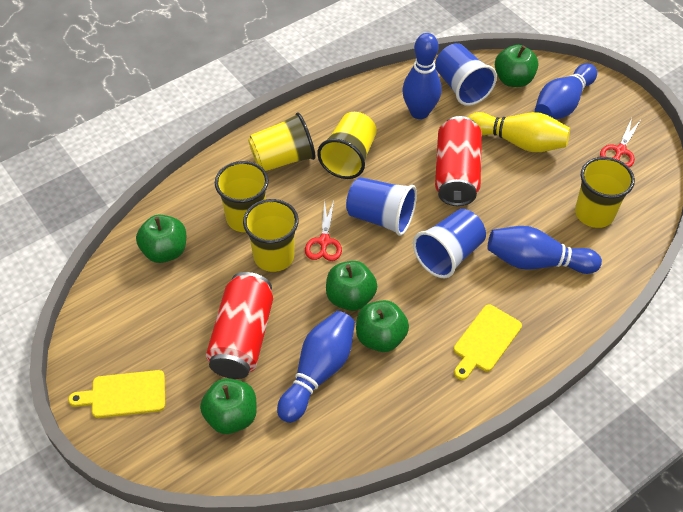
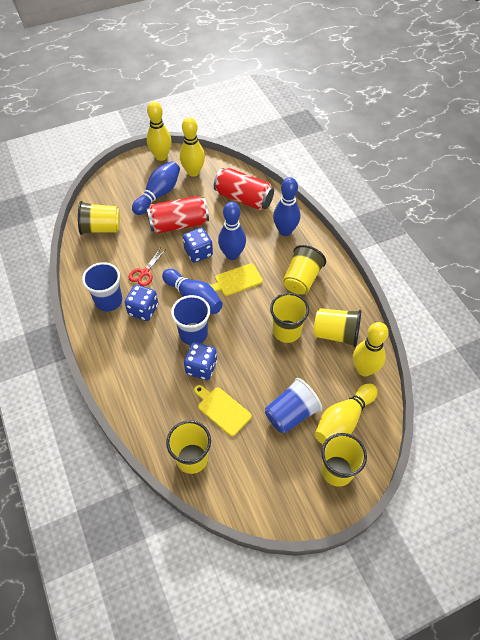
blue dice: 0 -> 3
green apple: 5 -> 0
red scissors: 2 -> 1
yellow bowling pin: 1 -> 4
yellow cup: 5 -> 6

